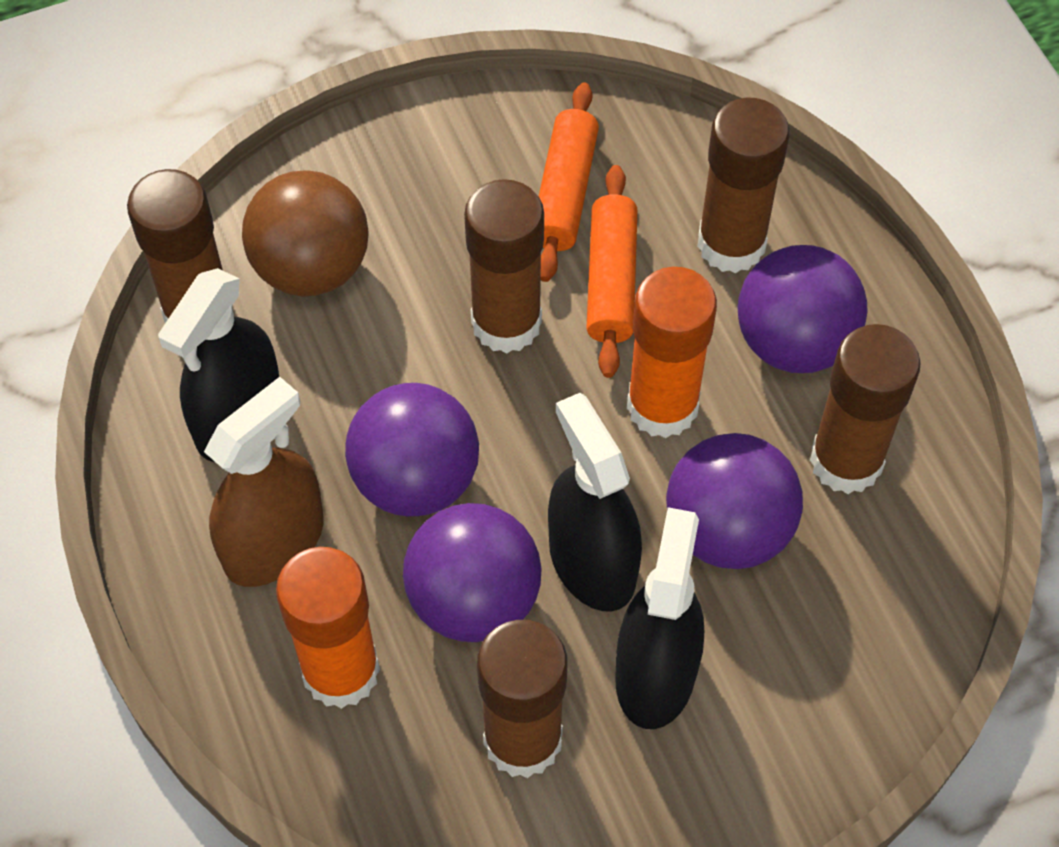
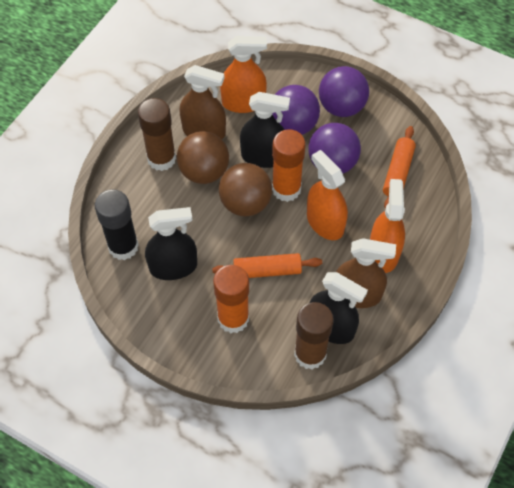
black glue stick: 0 -> 1
brown ball: 1 -> 2
brown glue stick: 5 -> 2
brown spray bottle: 1 -> 2
orange spray bottle: 0 -> 3
purple ball: 4 -> 3

